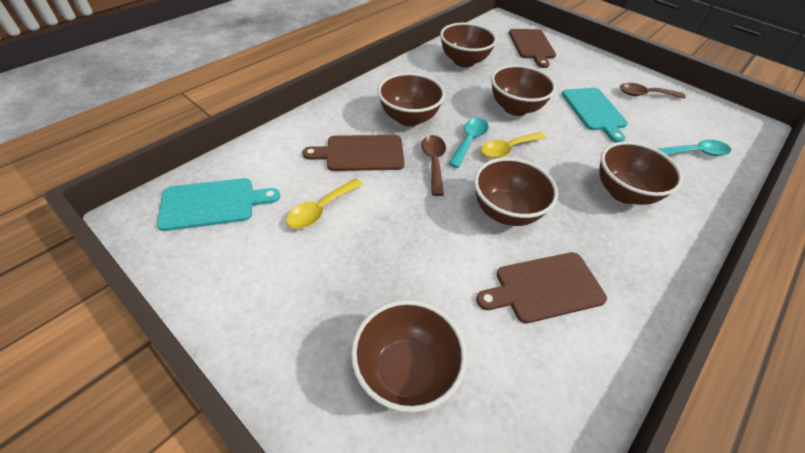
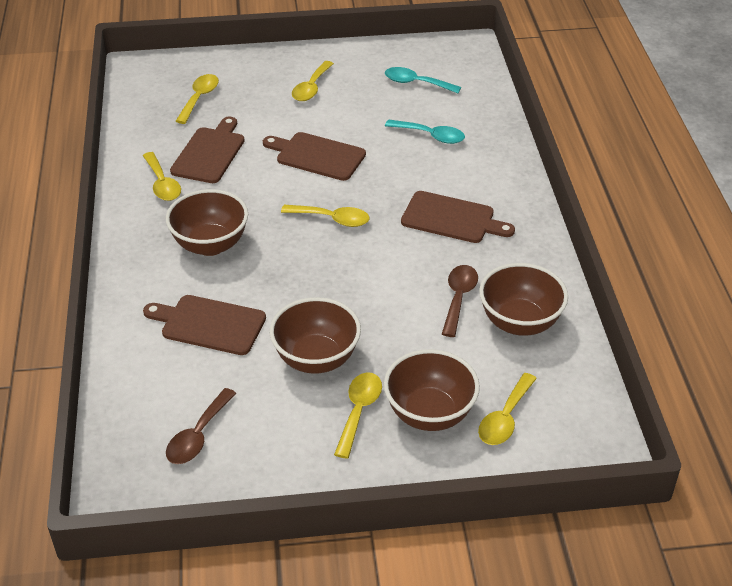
brown bowl: 6 -> 4
brown cutting board: 3 -> 4
turquoise cutting board: 2 -> 0
yellow spoon: 2 -> 6

